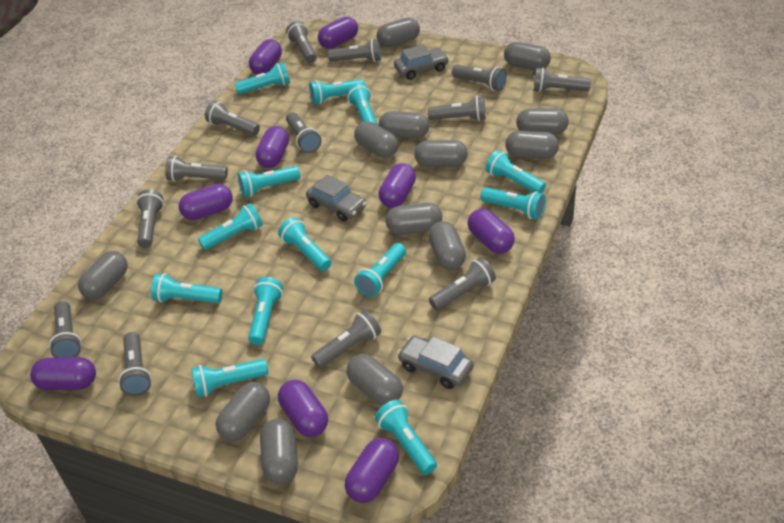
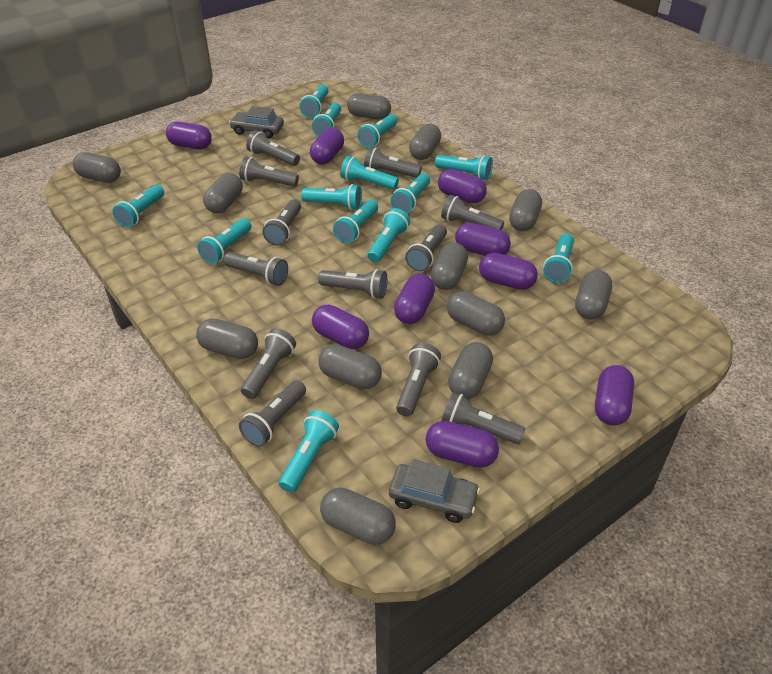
grey capsule: 13 -> 12
grey car: 3 -> 2
grey flashlight: 13 -> 12

